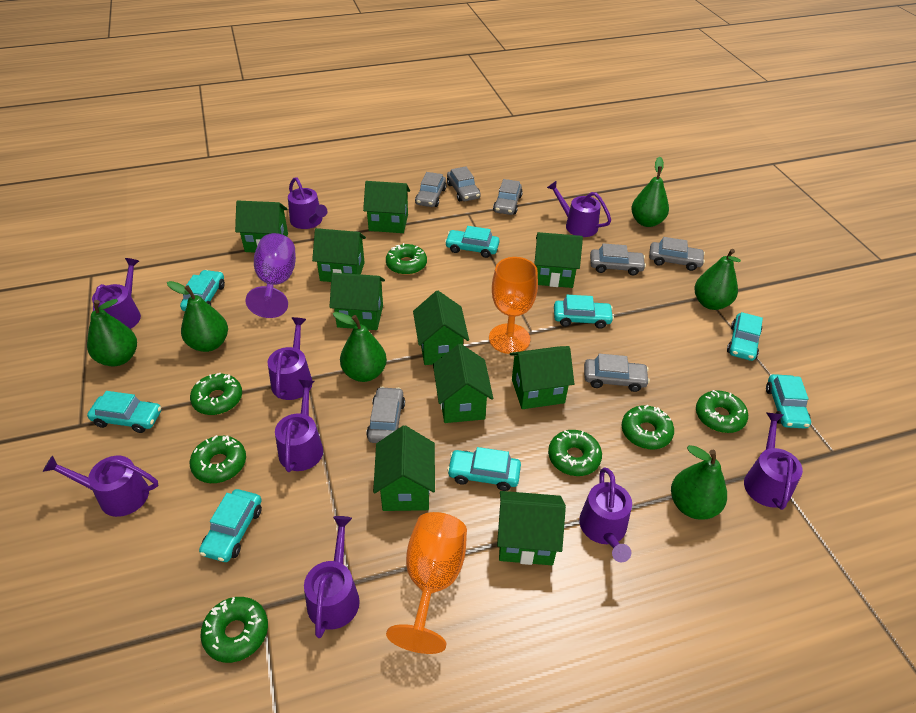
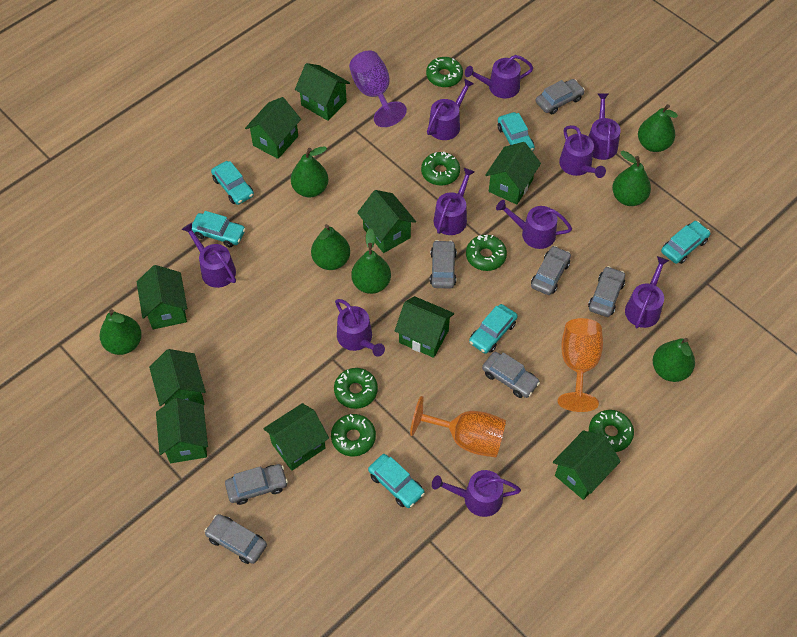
green donut: 7 -> 6
green pear: 6 -> 7
purple watering can: 9 -> 10
turquoise car: 8 -> 6

